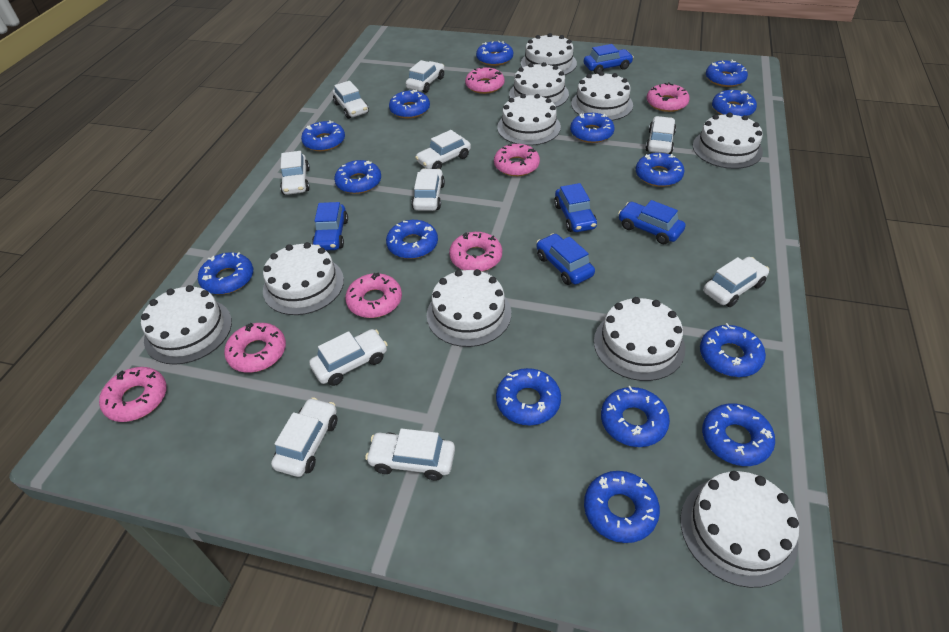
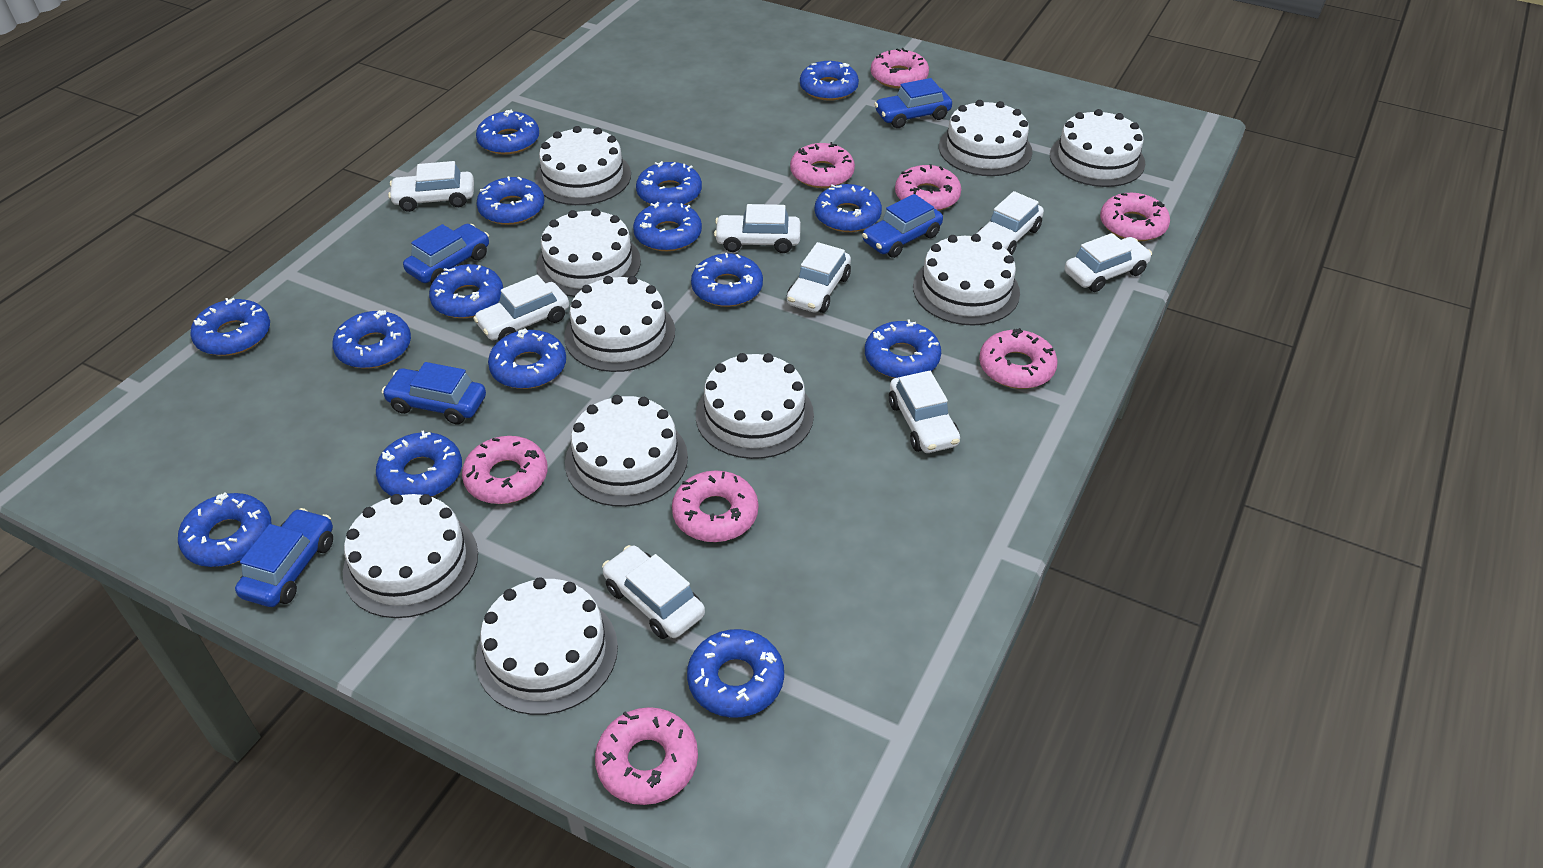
pink donut: 7 -> 8
white car: 10 -> 8

